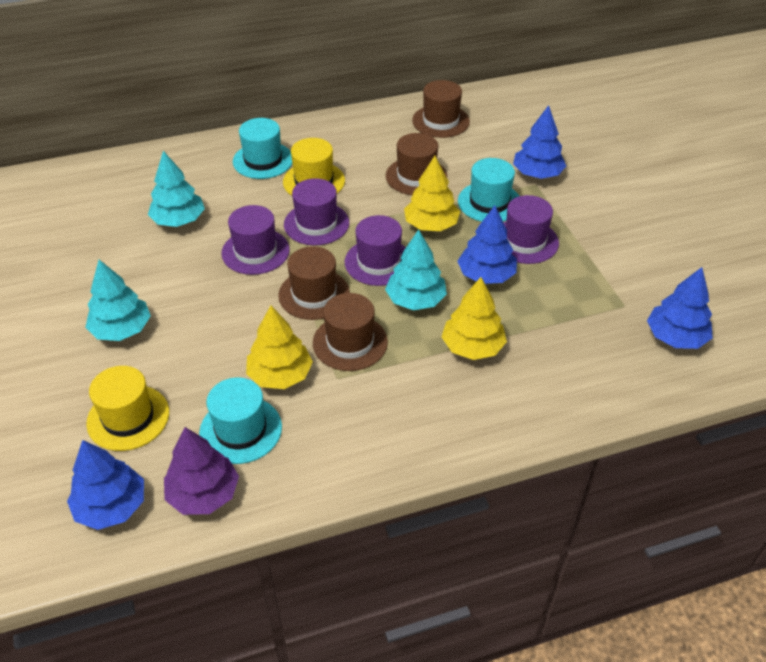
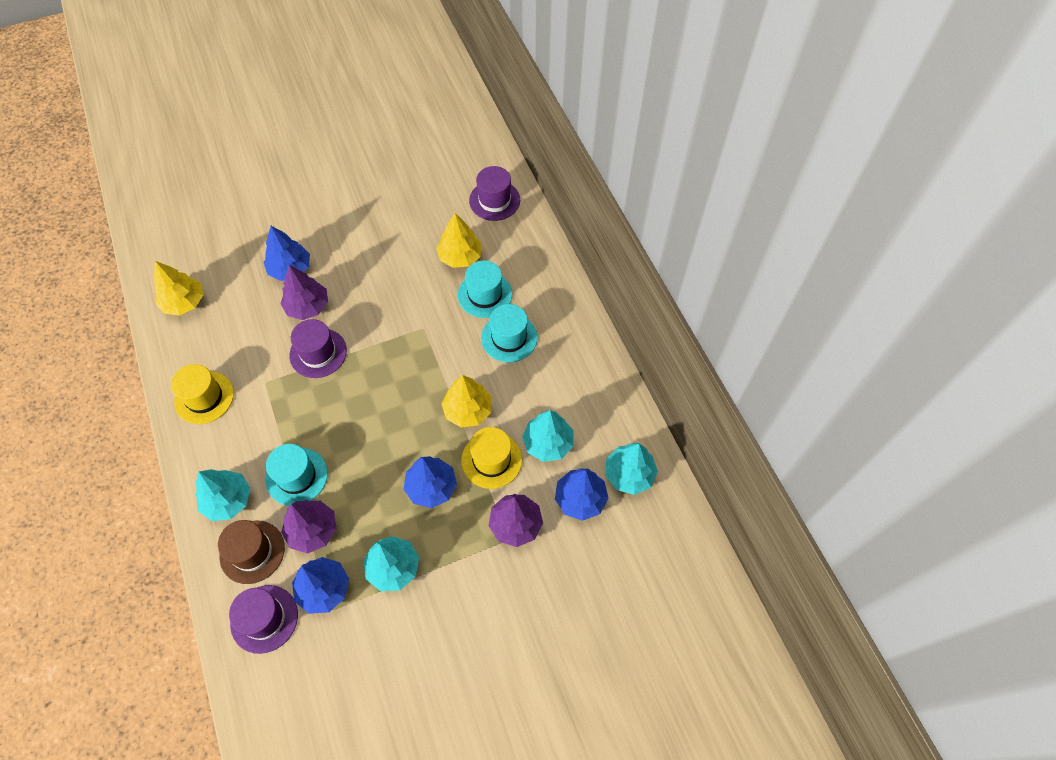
brown hat: 4 -> 1
purple hat: 4 -> 3
purple tree: 1 -> 3
turquoise tree: 3 -> 4

